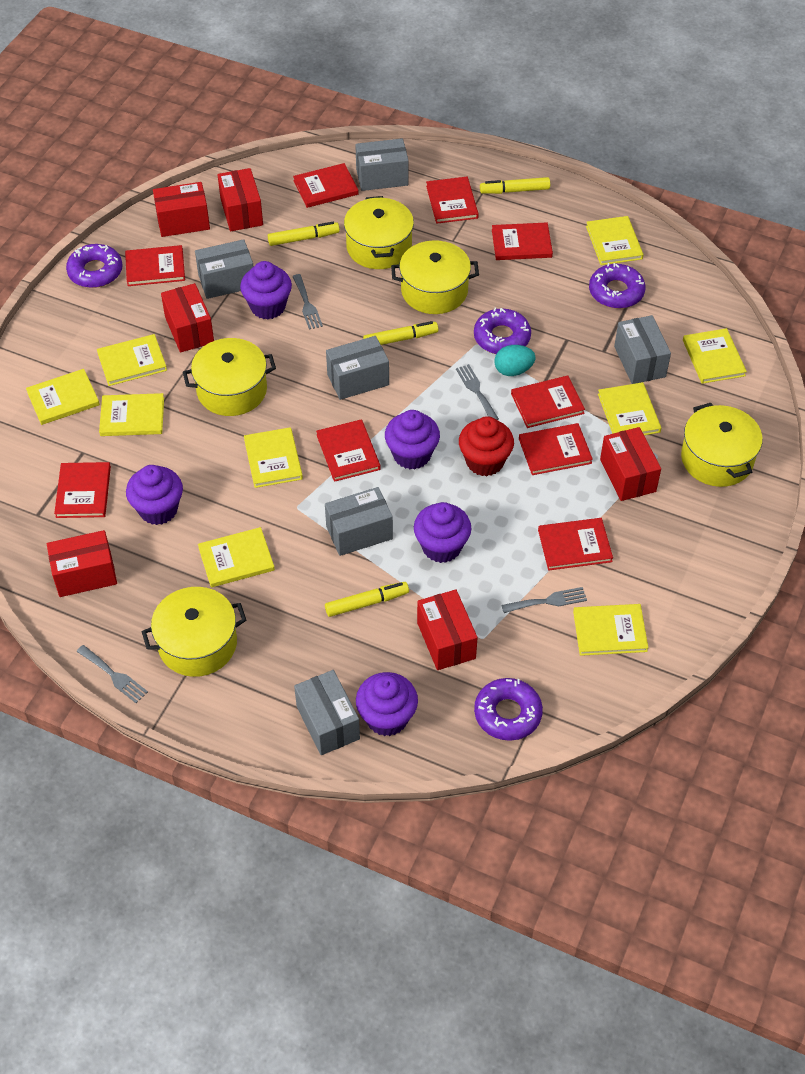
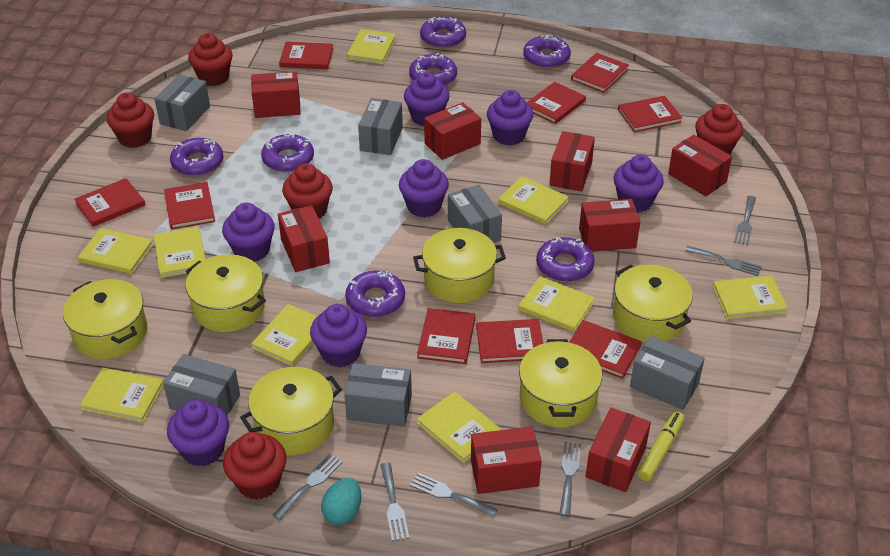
grey fork: 4 -> 6
purple cupcake: 5 -> 7
purple donut: 4 -> 7
red box: 6 -> 8
red cupcake: 1 -> 5
yellow marker: 4 -> 1
yellow pot: 5 -> 6

